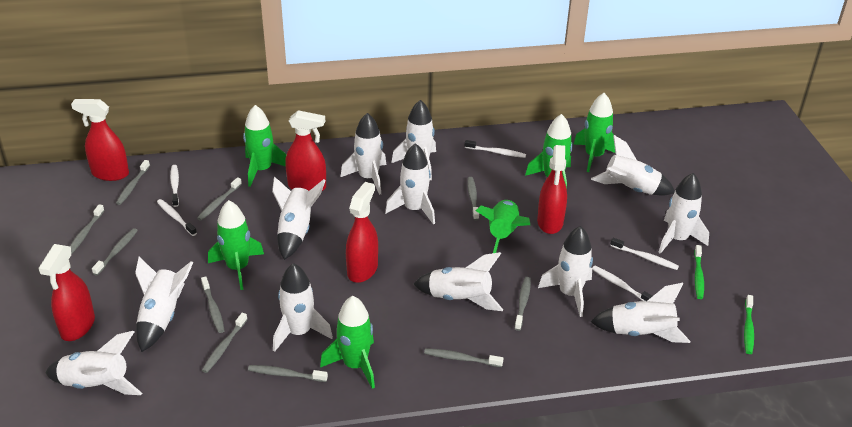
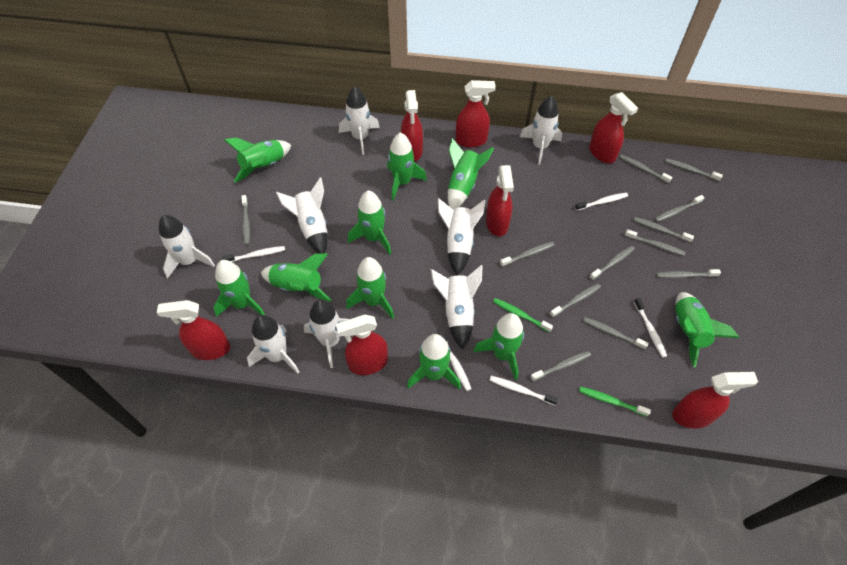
green rocket: 6 -> 10
grey toothbrush: 10 -> 12
red spray bottle: 5 -> 7
white rocket: 12 -> 8

